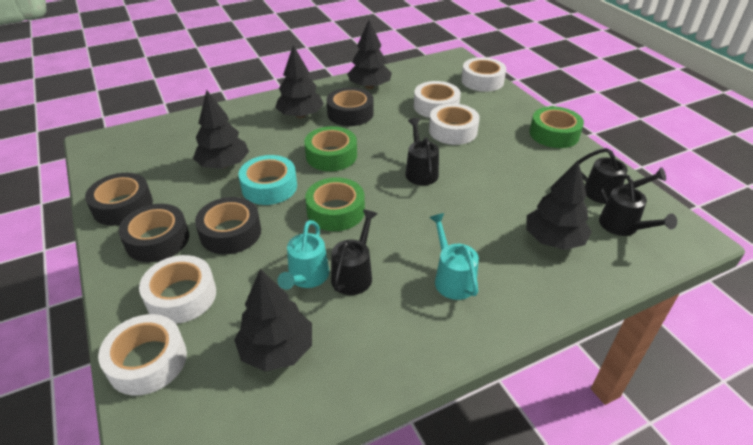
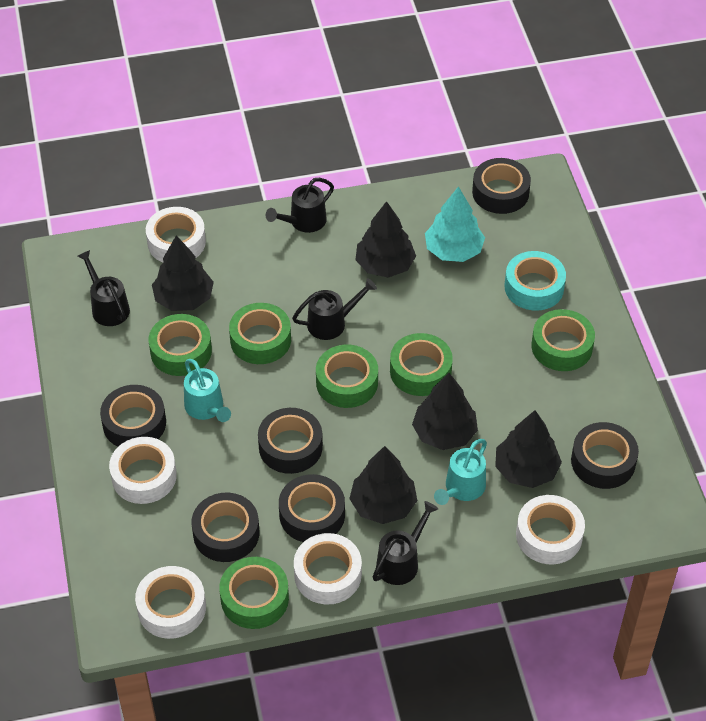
black tape: 4 -> 6
green tape: 3 -> 6
turquoise tree: 0 -> 1

